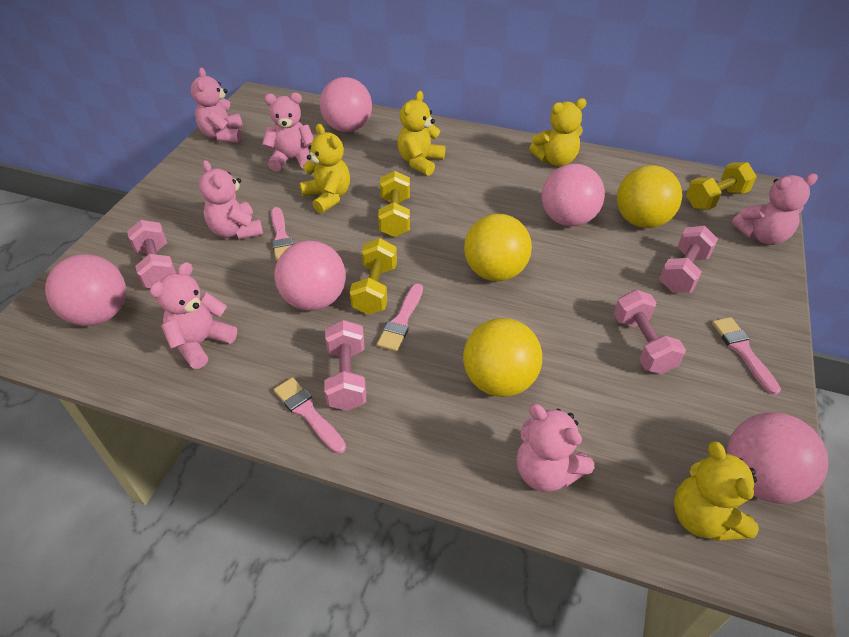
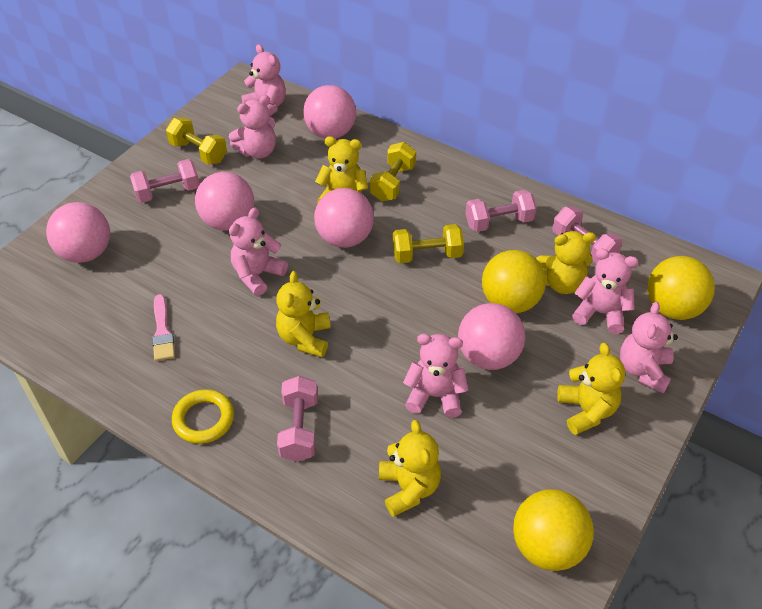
pink brush: 4 -> 1
yellow ring: 0 -> 1
yellow teddy bear: 4 -> 5

